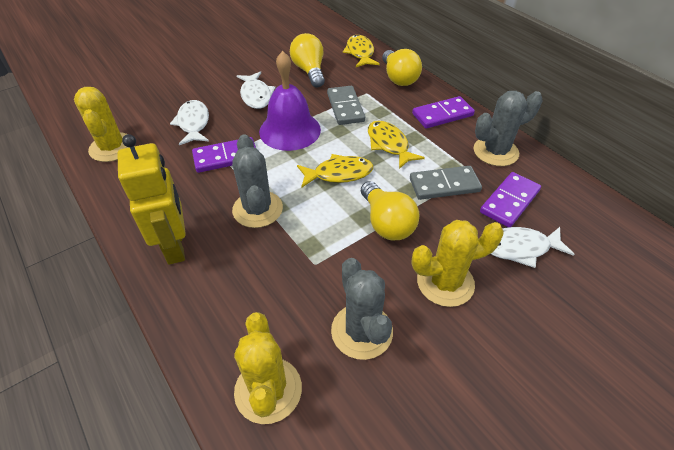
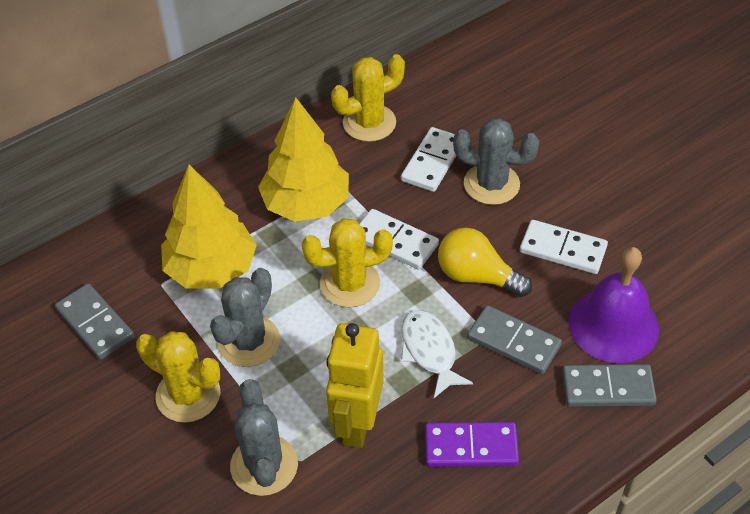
grey domino: 2 -> 3
purple domino: 3 -> 1
white domino: 0 -> 3
white fish: 3 -> 1
yellow fish: 3 -> 0
yellow light bulb: 3 -> 1
yellow tree: 0 -> 2

